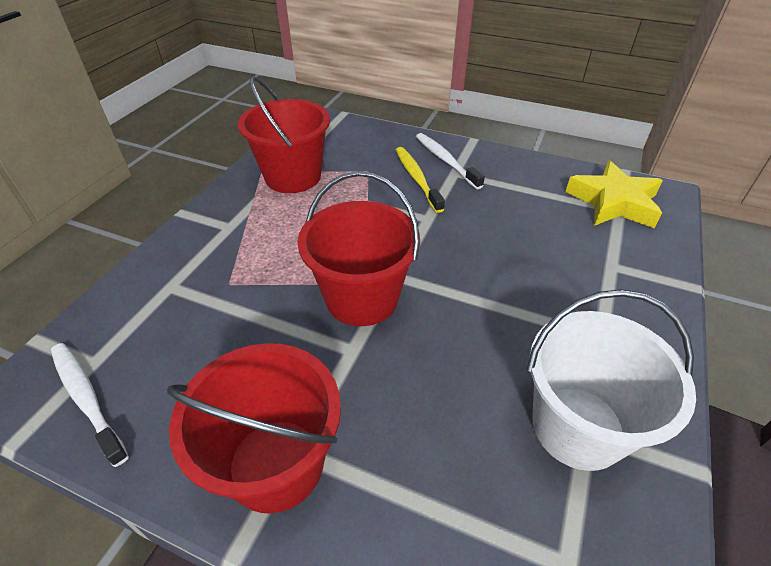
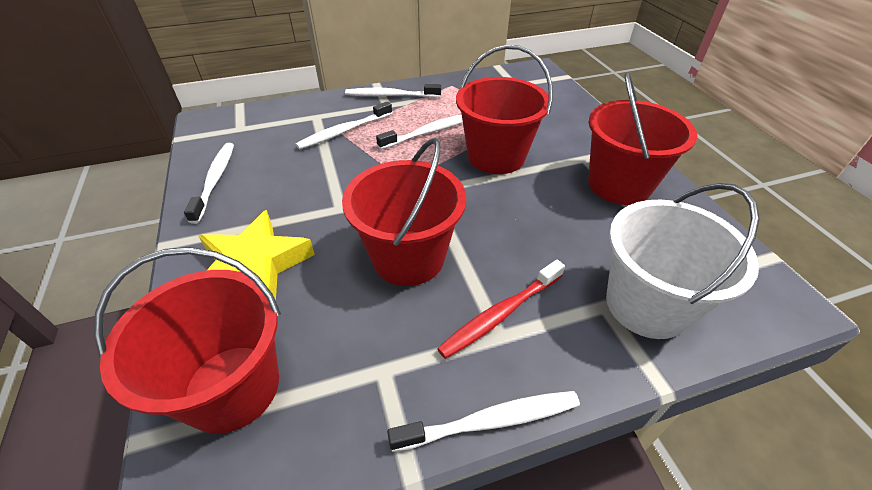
red bucket: 3 -> 4
red toothbrush: 0 -> 1
white toothbrush: 2 -> 5
yellow toothbrush: 1 -> 0

